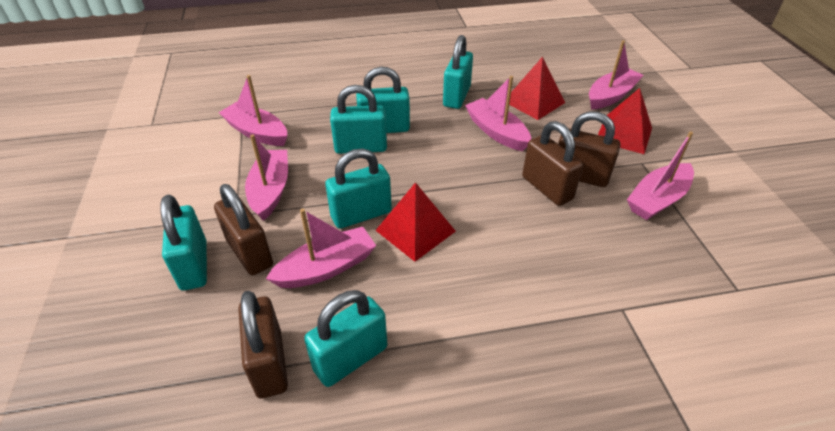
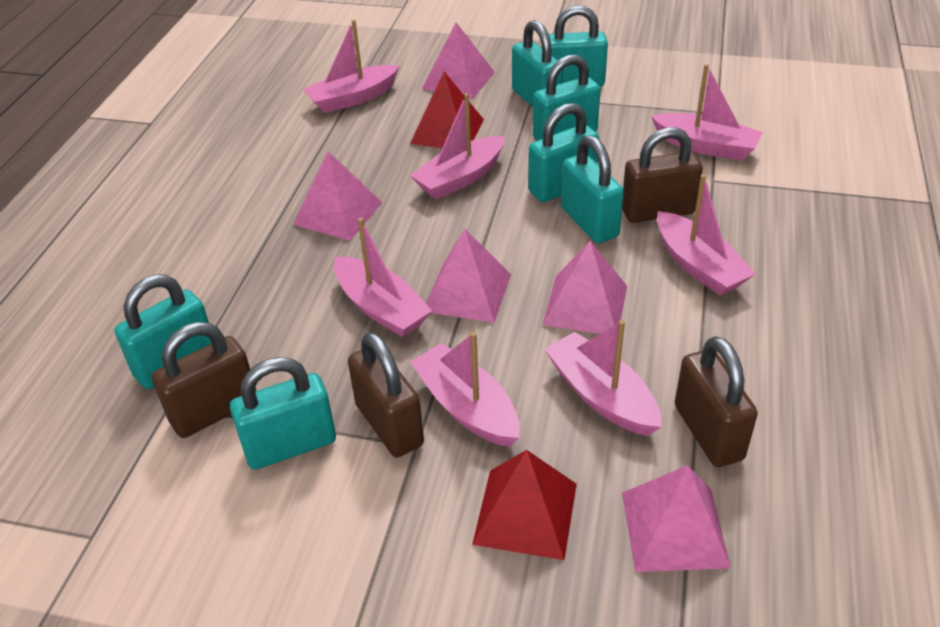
pink boat: 6 -> 7
pink pyramid: 0 -> 5
red pyramid: 3 -> 2
turquoise padlock: 6 -> 7

